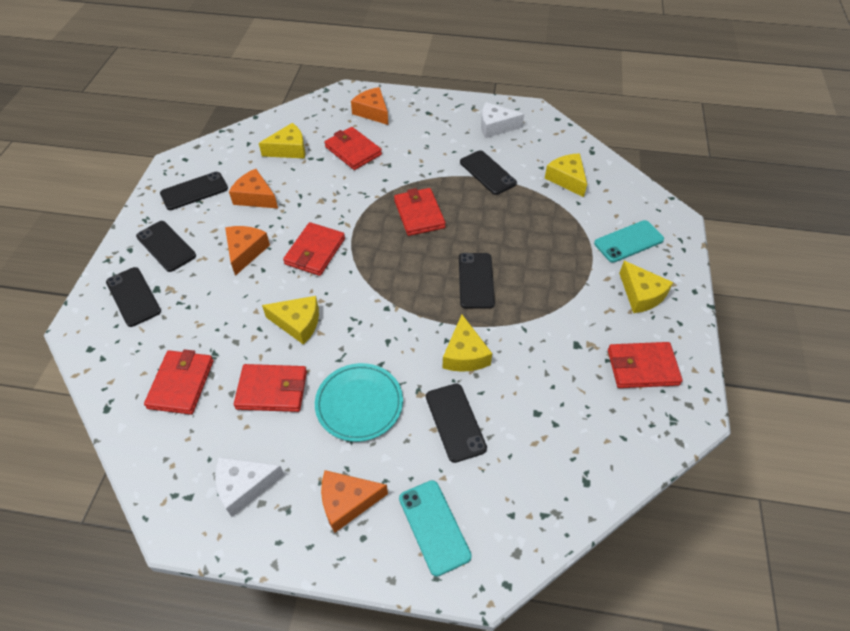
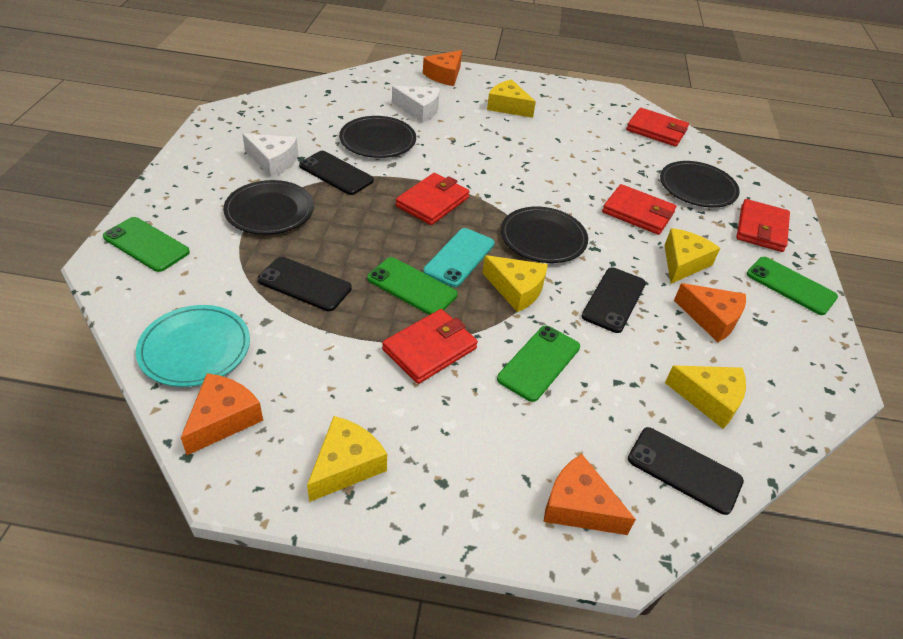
black phone: 6 -> 4
black plate: 0 -> 4
green phone: 0 -> 4
red wallet: 6 -> 5
turquoise phone: 2 -> 1

